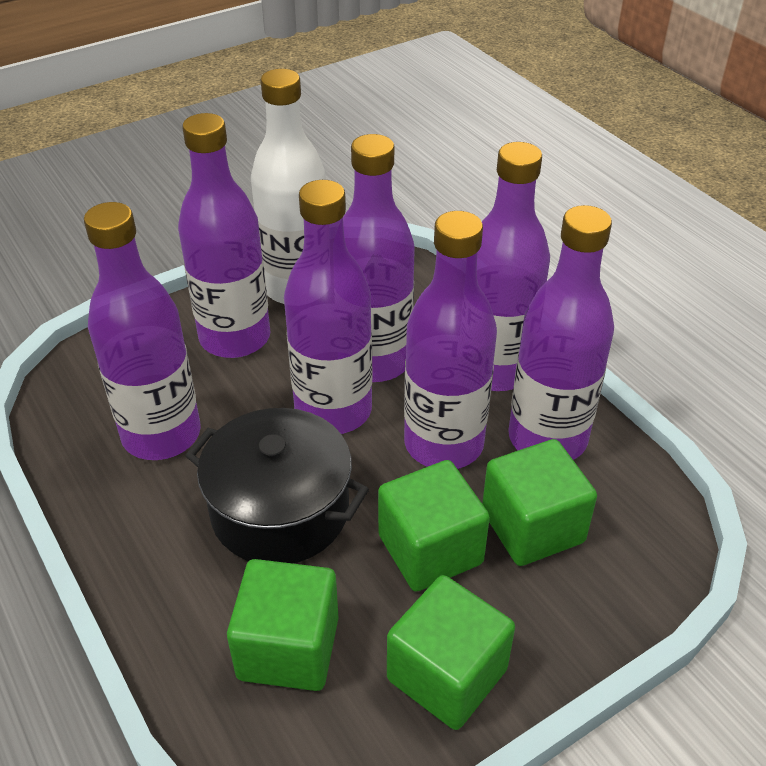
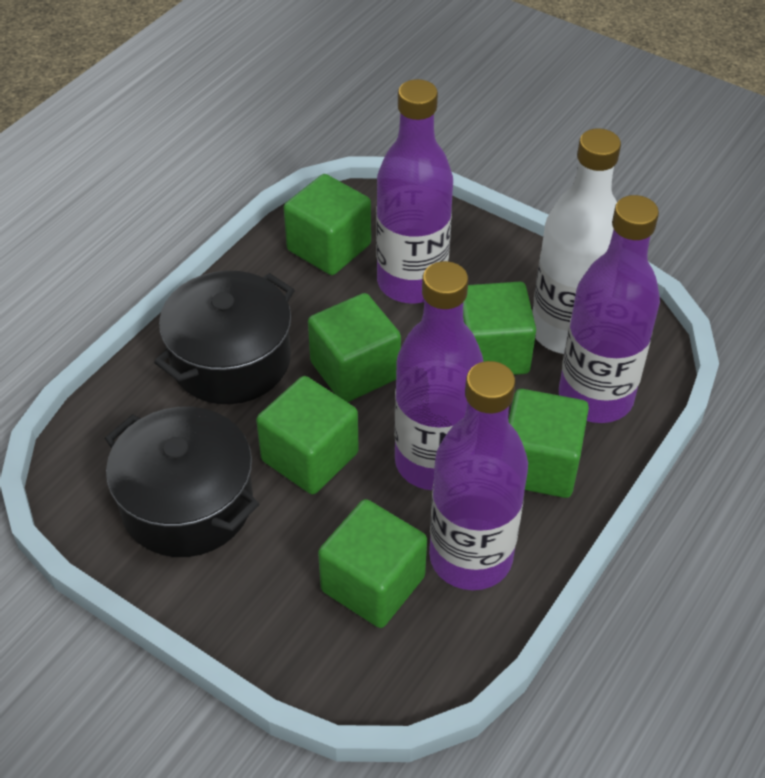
black pot: 1 -> 2
green cube: 4 -> 6
purple bottle: 7 -> 4

